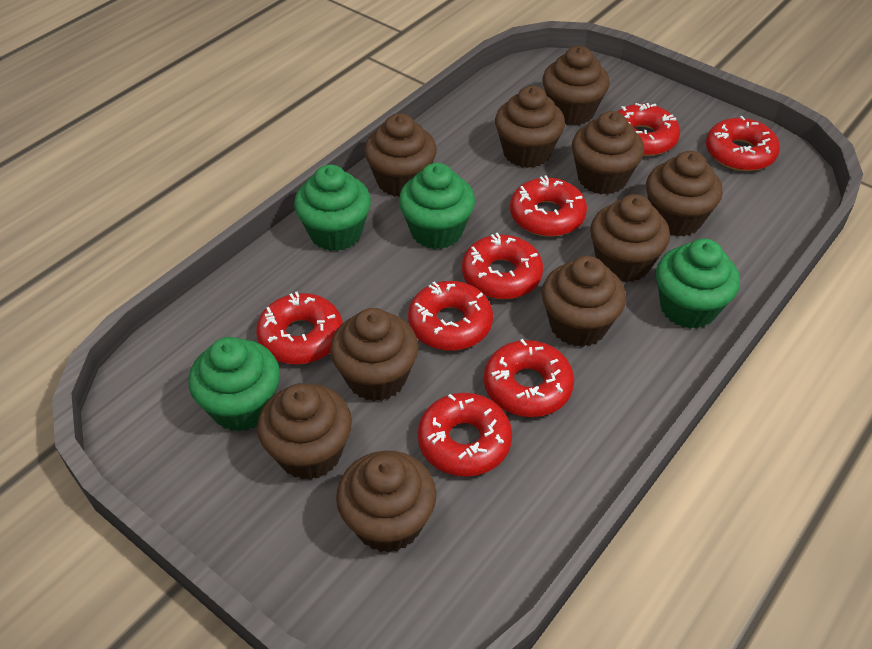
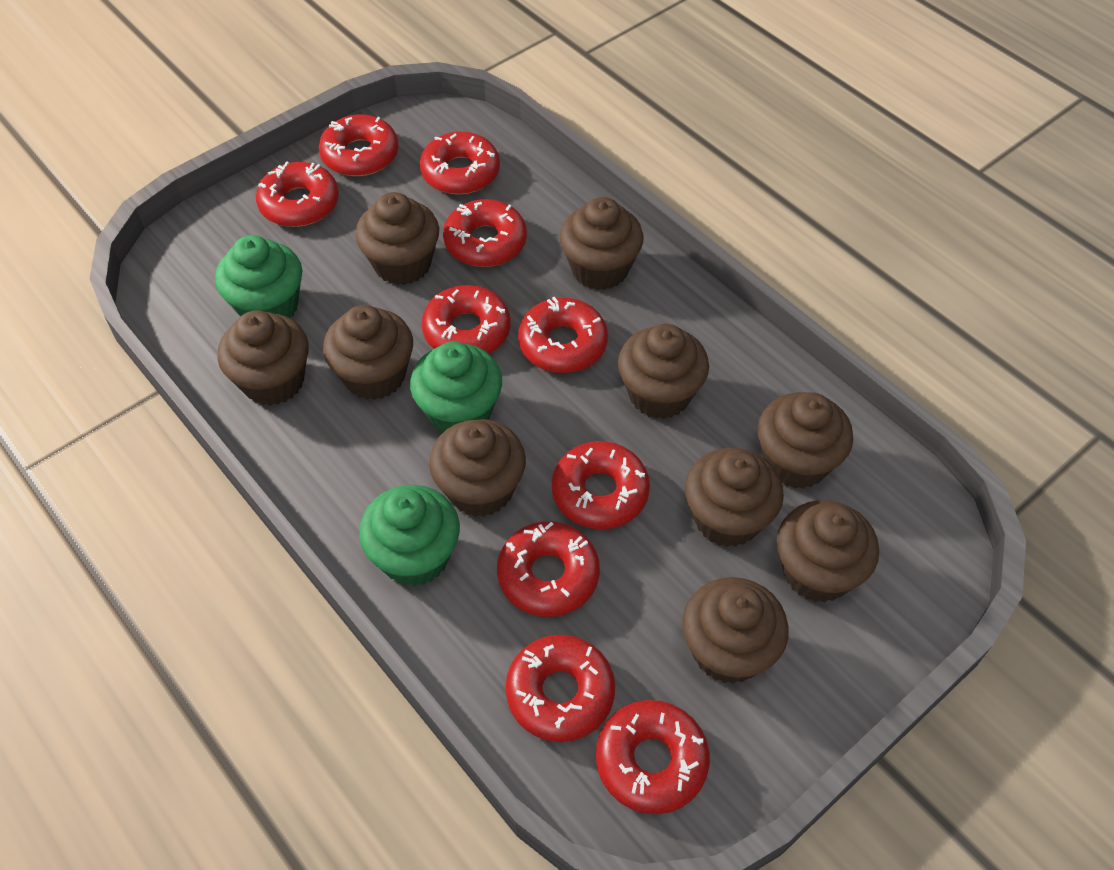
green cupcake: 4 -> 3
red donut: 8 -> 10

